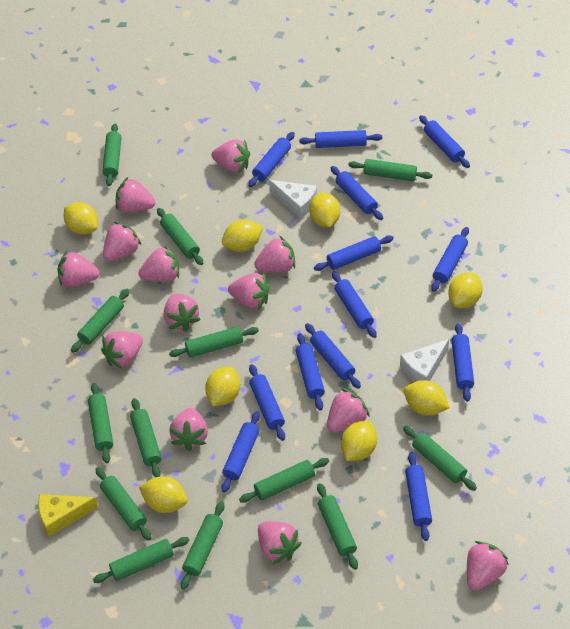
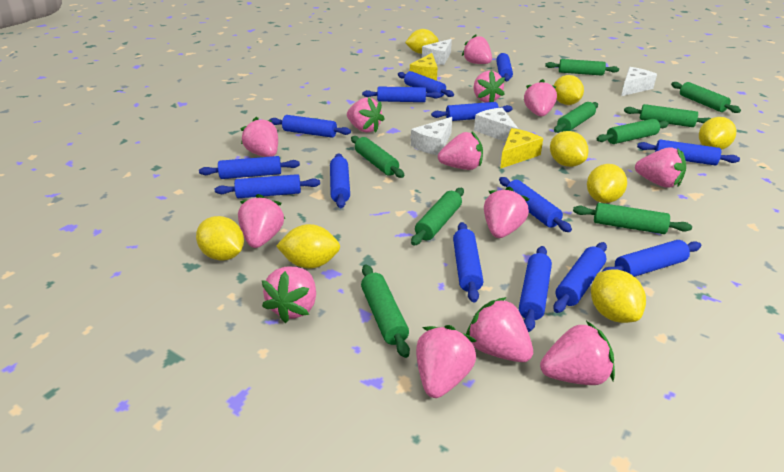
blue rolling pin: 13 -> 14
green rolling pin: 13 -> 9
white cheese: 2 -> 4
yellow cheese: 1 -> 2

